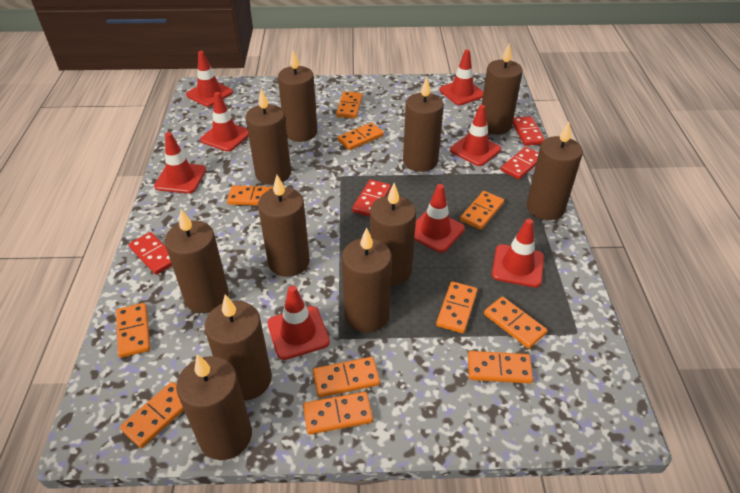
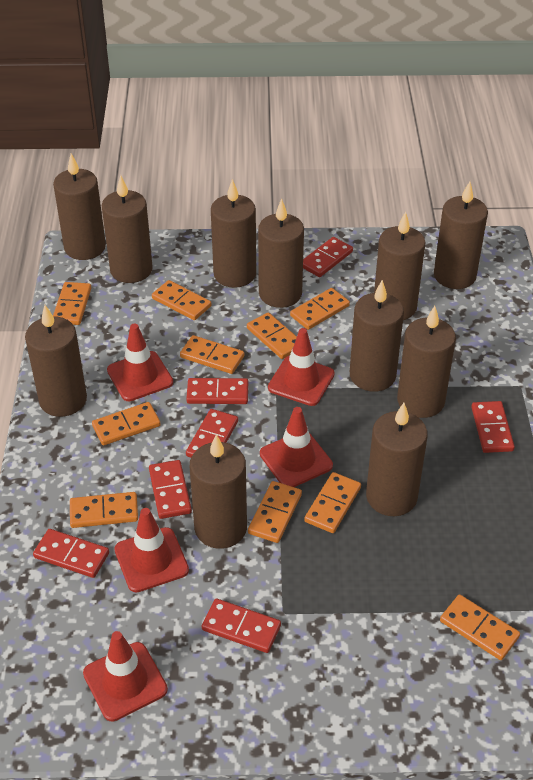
orange domino: 11 -> 10
red domino: 4 -> 7
red traffic cone: 8 -> 5

